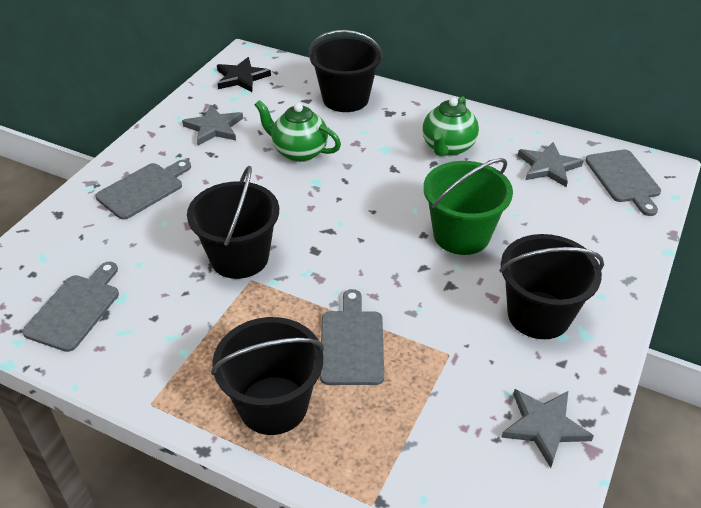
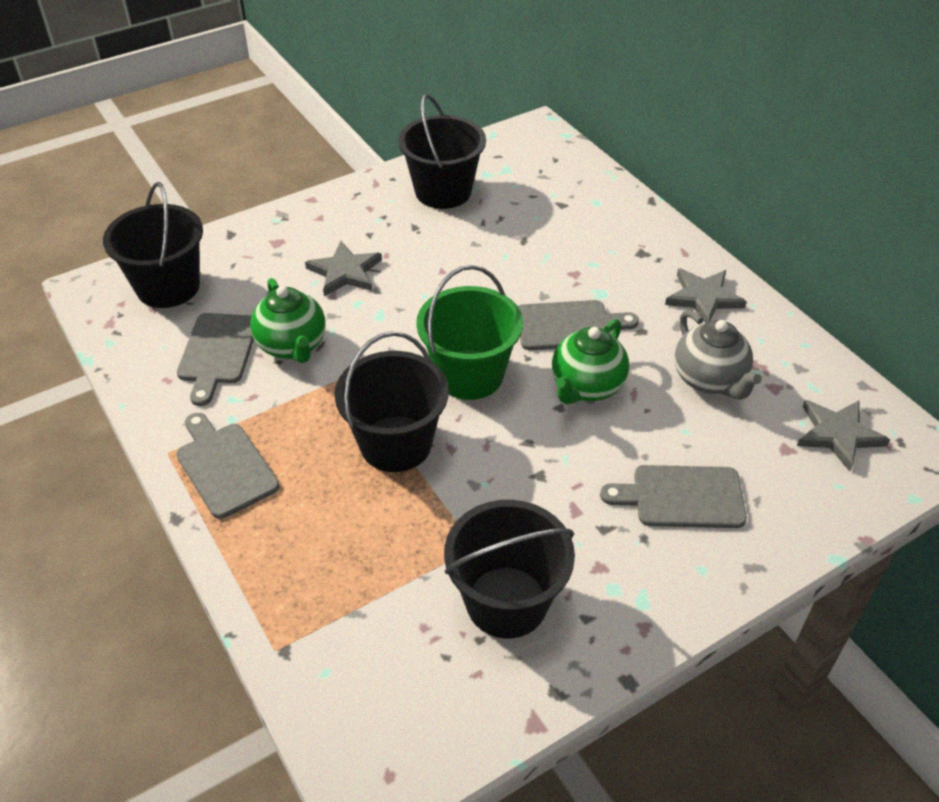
black star: 1 -> 0
grey teapot: 0 -> 1

